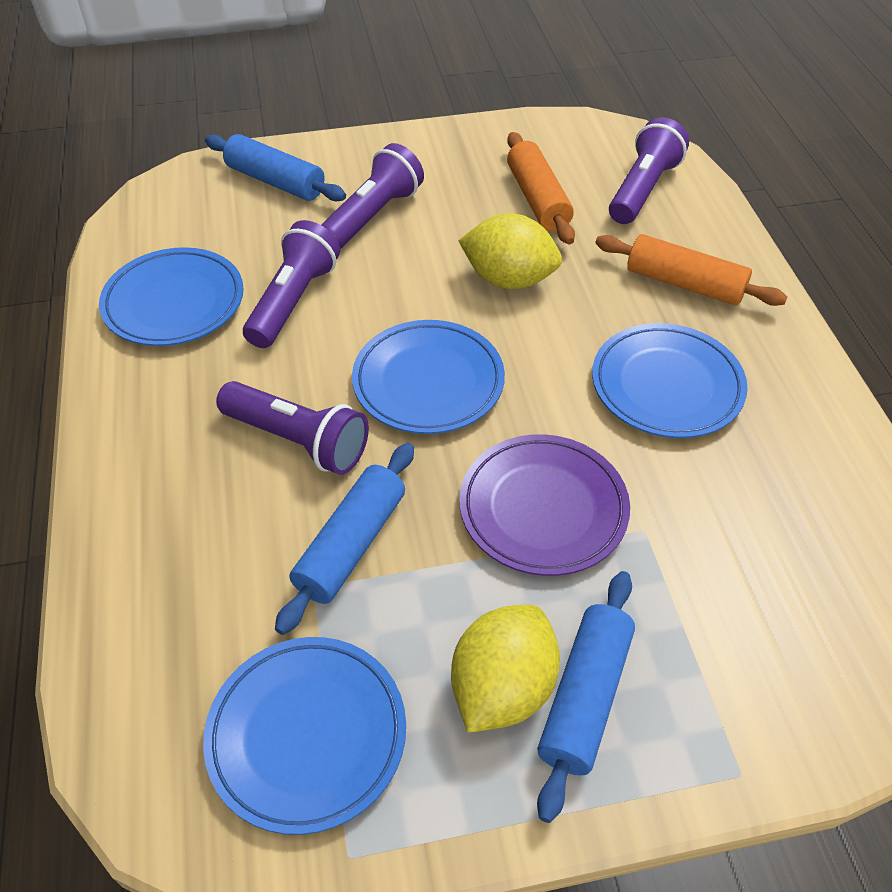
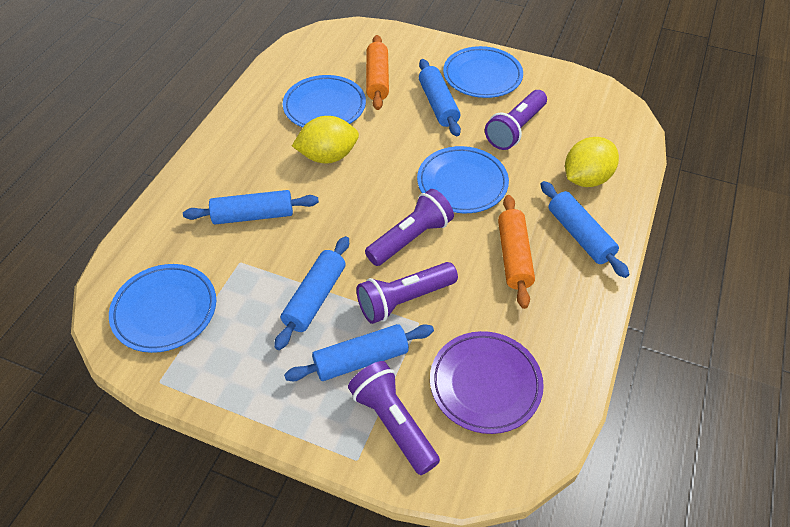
blue rolling pin: 3 -> 5

